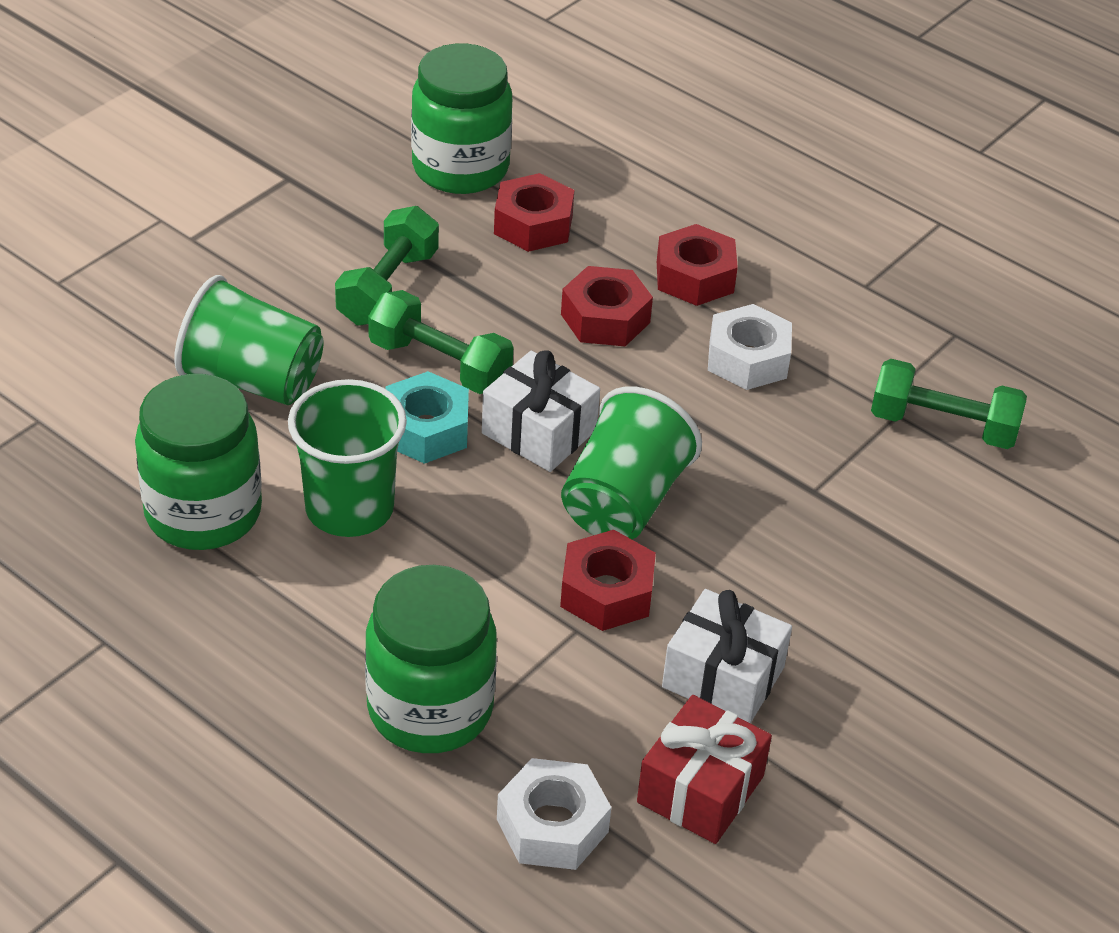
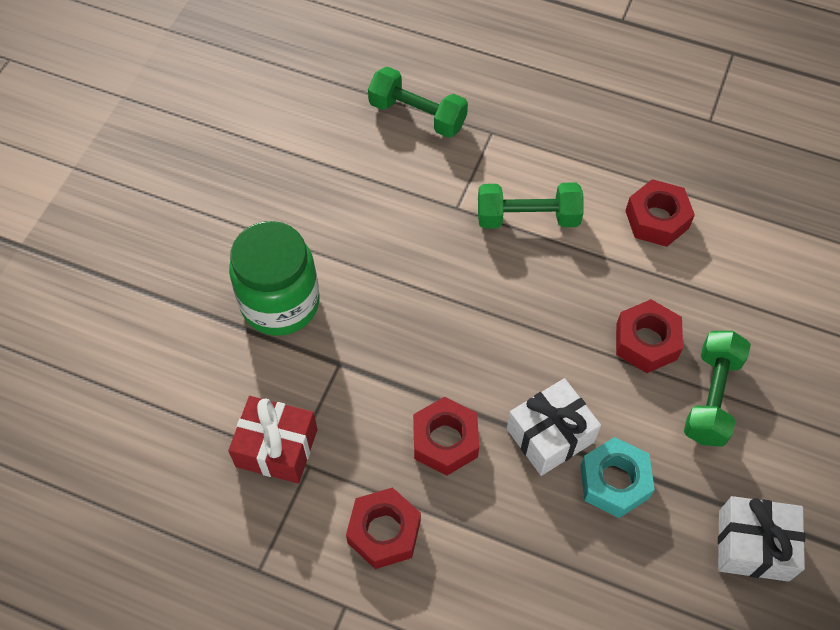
green cup: 3 -> 0
green jar: 3 -> 1
white nut: 2 -> 0

